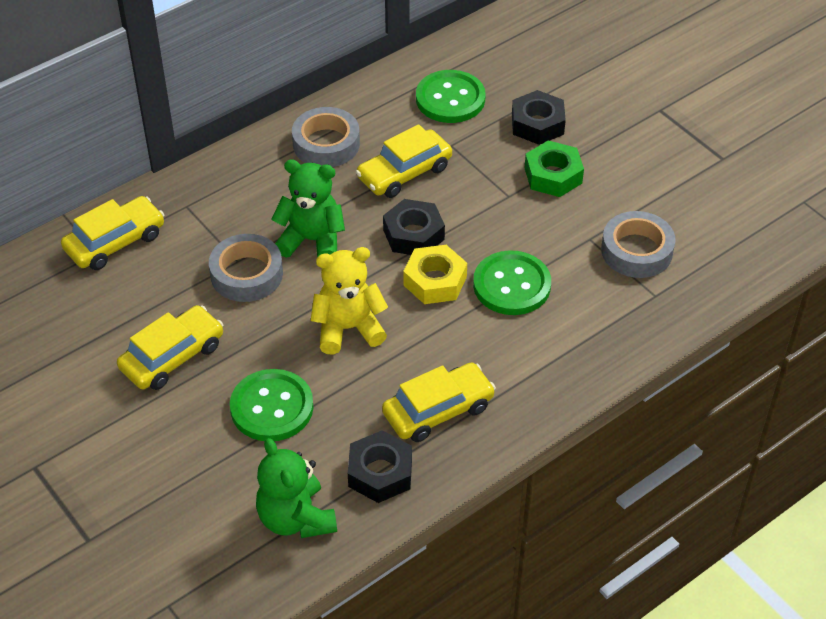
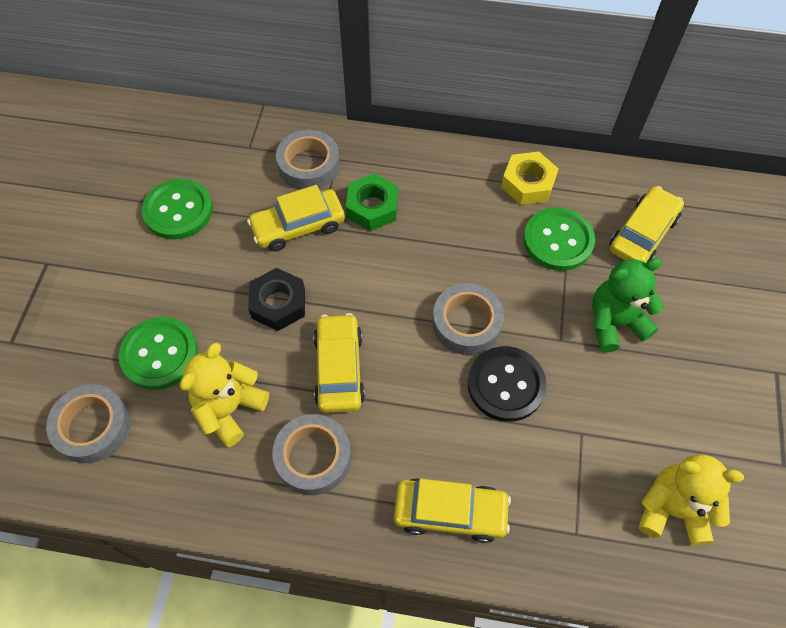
black button: 0 -> 1
black nut: 3 -> 1
green teddy bear: 2 -> 1
grey tape: 3 -> 4
yellow teddy bear: 1 -> 2

